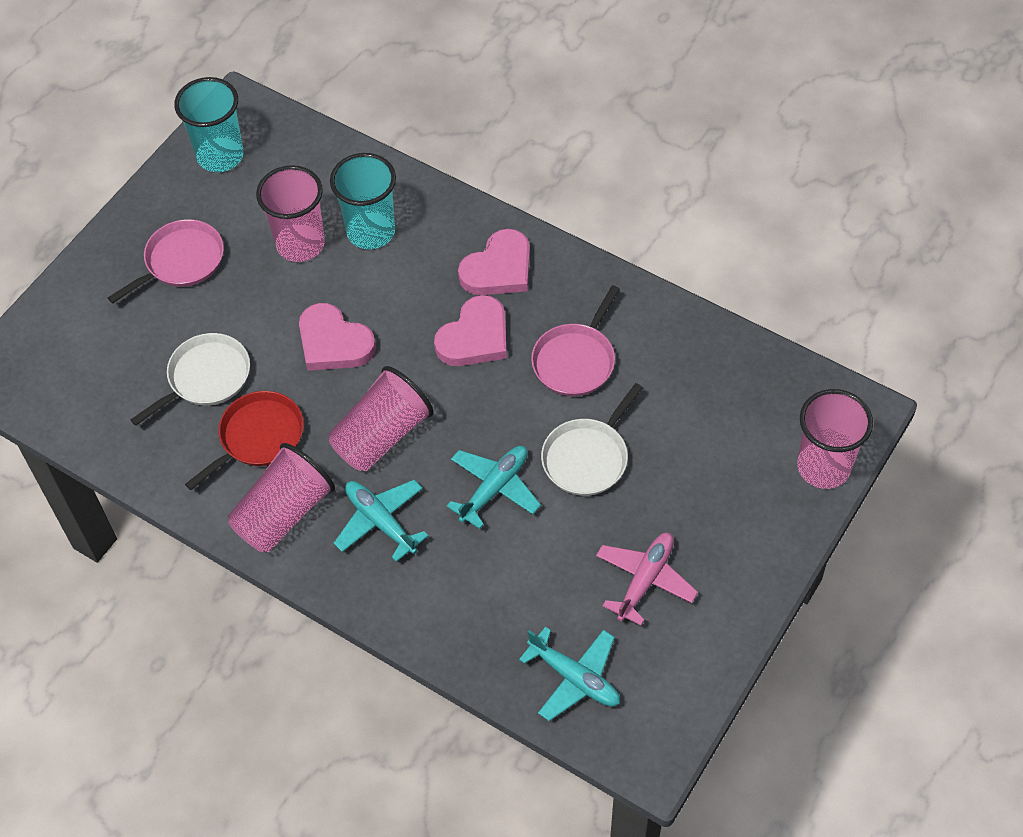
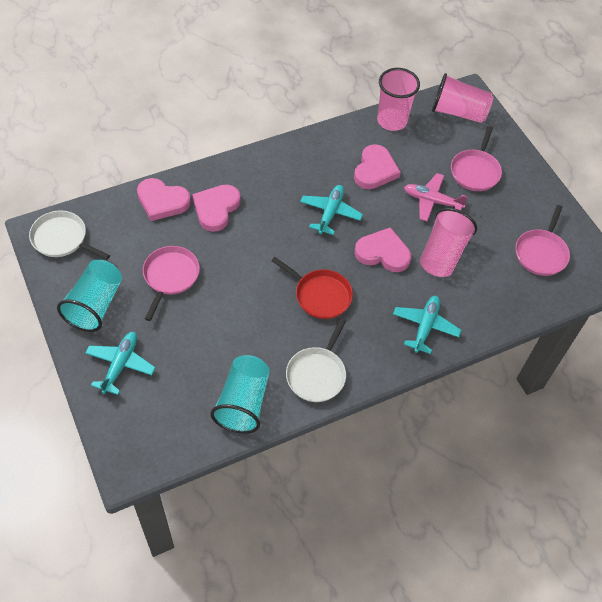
pink cup: 4 -> 3
pink heart: 3 -> 4
pink pan: 2 -> 3

